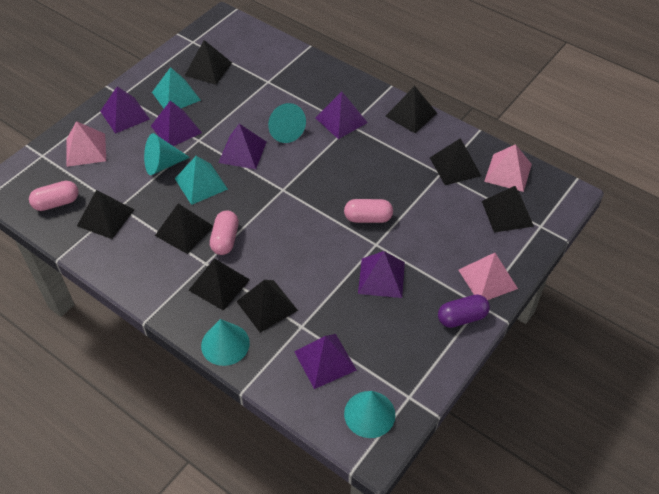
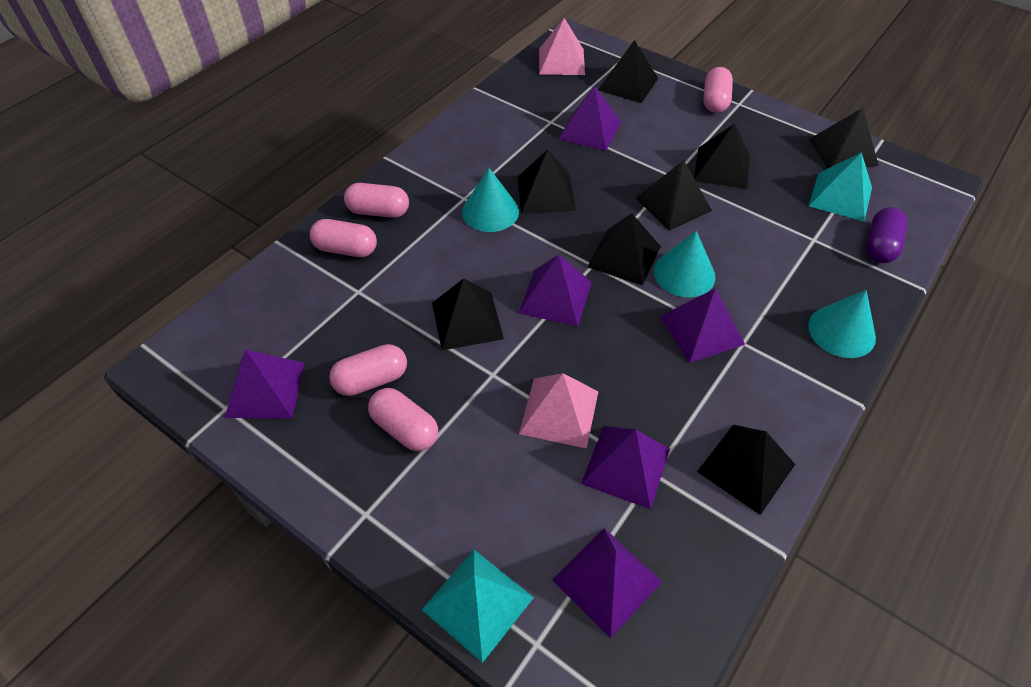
pink capsule: 3 -> 5
pink pyramid: 3 -> 2
turquoise cone: 4 -> 3

